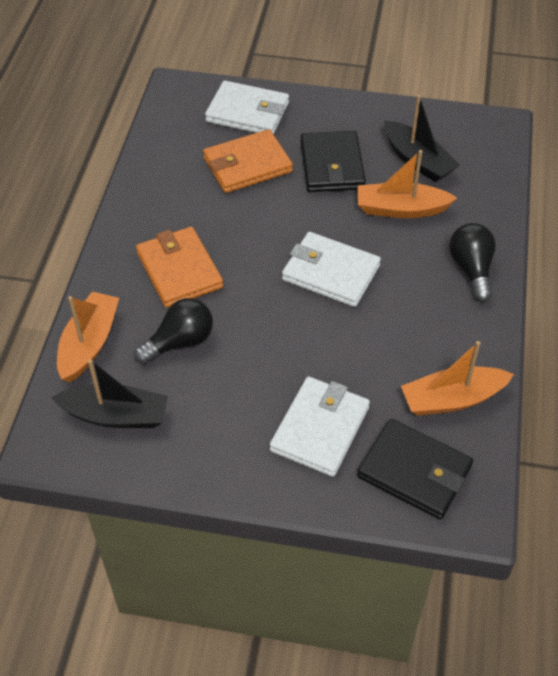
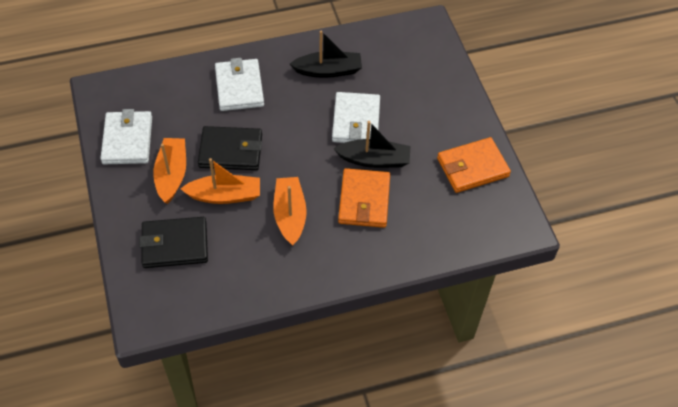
black light bulb: 2 -> 0

